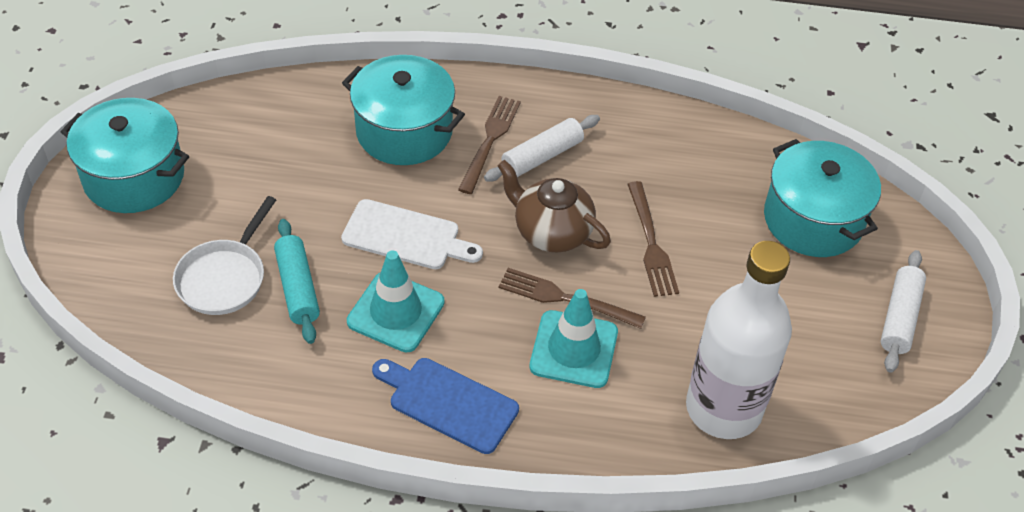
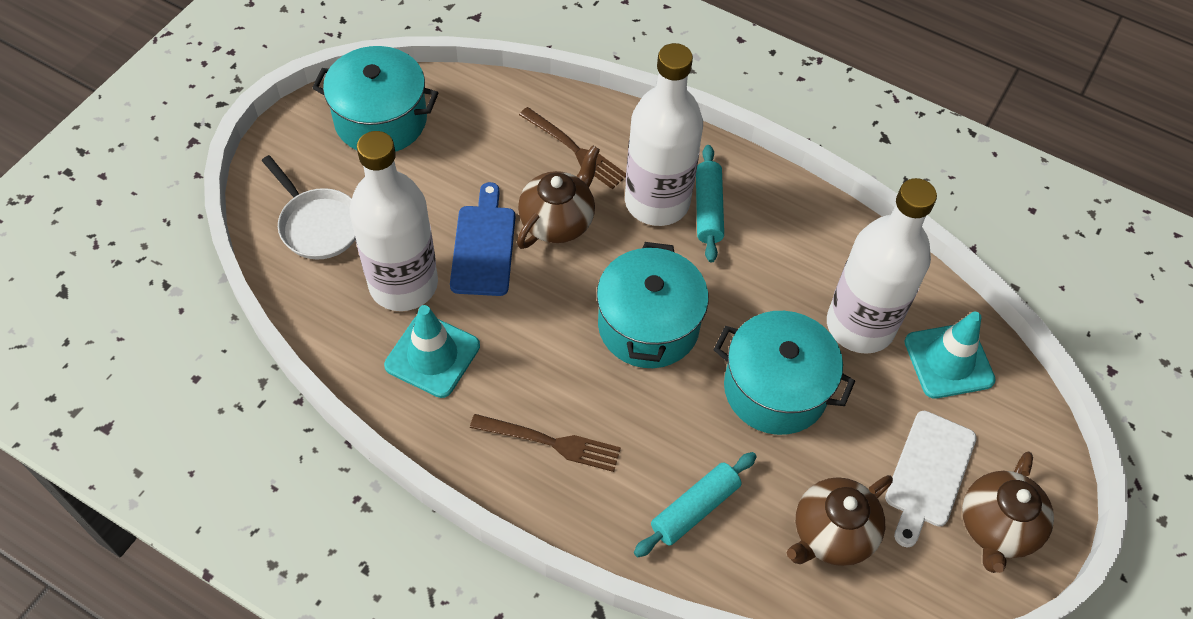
brown fork: 3 -> 2
brown teapot: 1 -> 3
turquoise rolling pin: 1 -> 2
white bottle: 1 -> 3
white rolling pin: 2 -> 0

